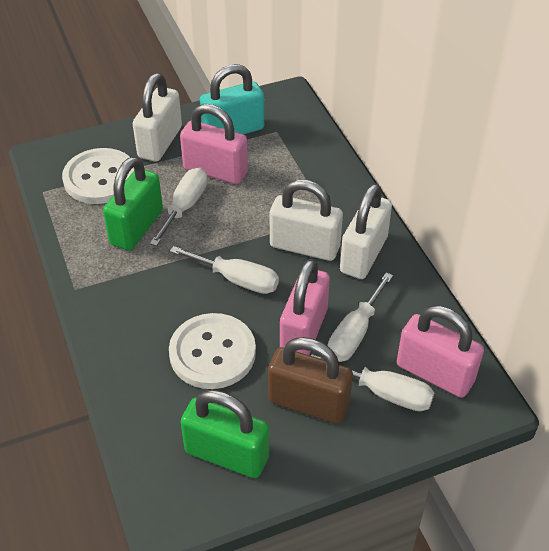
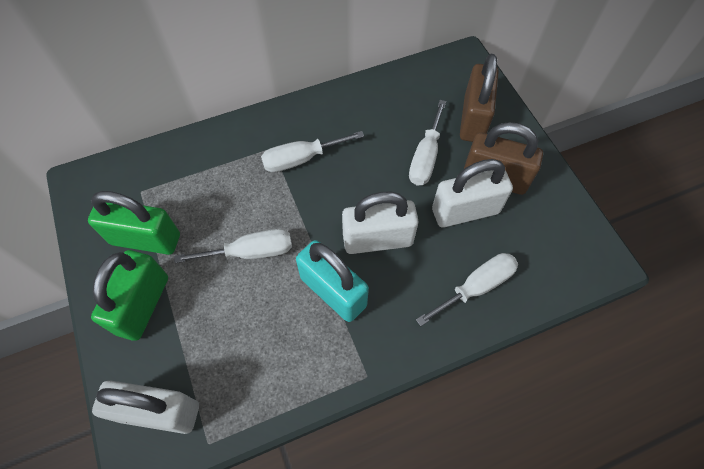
brown padlock: 1 -> 2
pink padlock: 3 -> 0
white button: 2 -> 0

